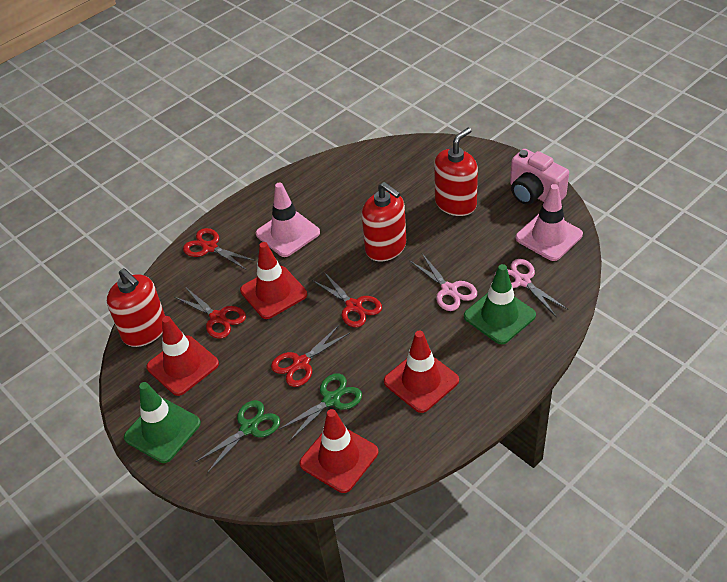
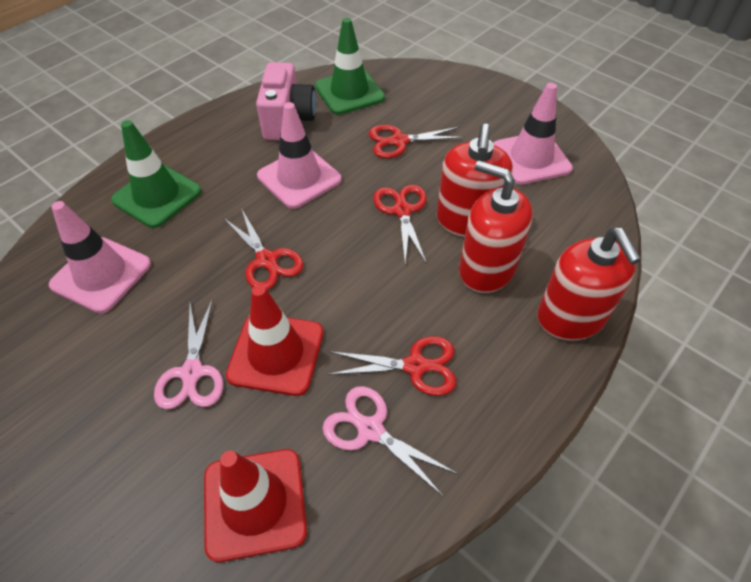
green scissors: 2 -> 0
pink traffic cone: 2 -> 3
red traffic cone: 4 -> 2

